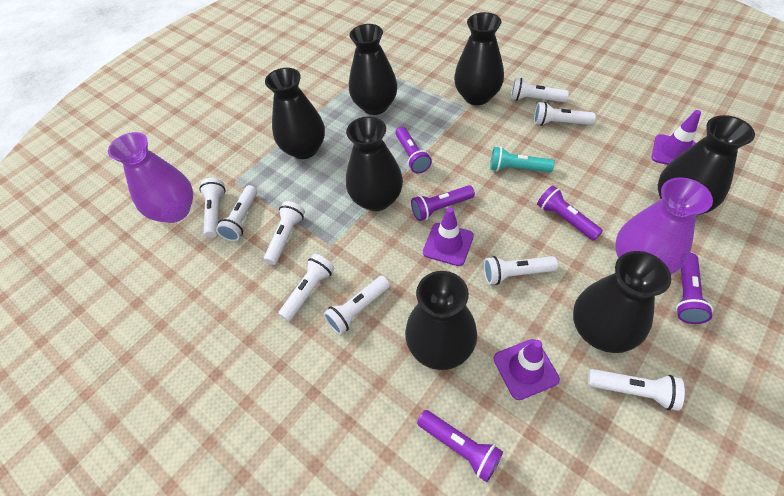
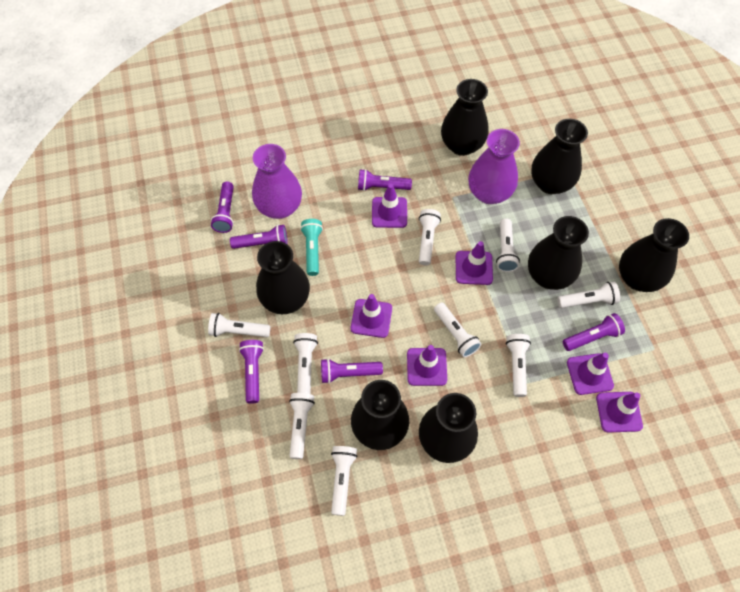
purple flashlight: 5 -> 6
purple traffic cone: 3 -> 6

